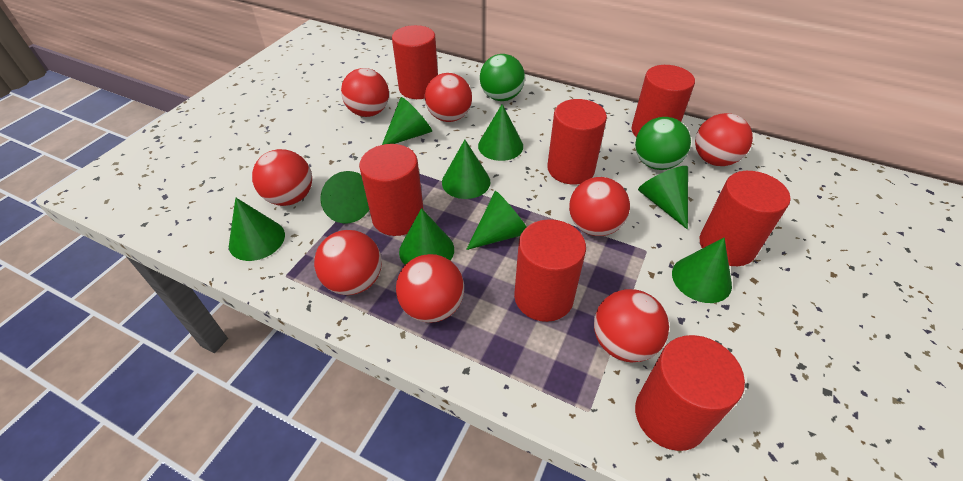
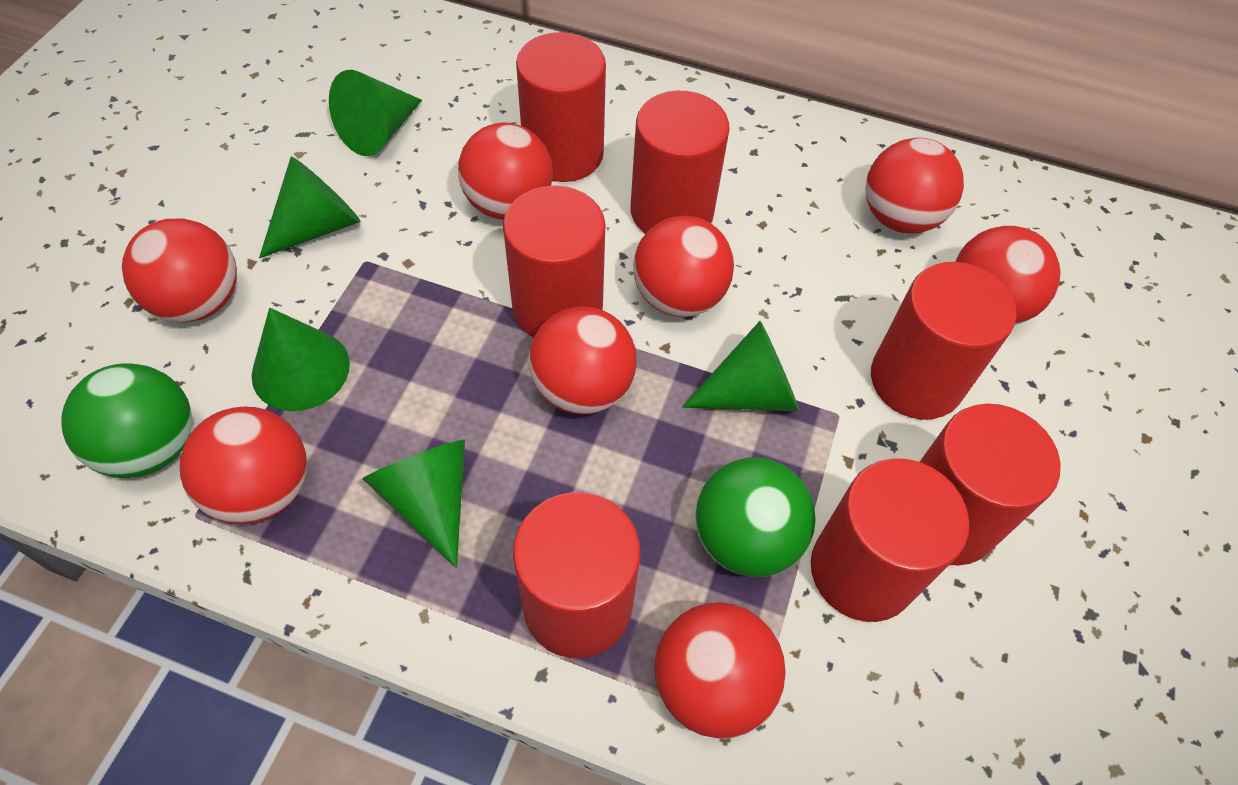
green cone: 9 -> 5

